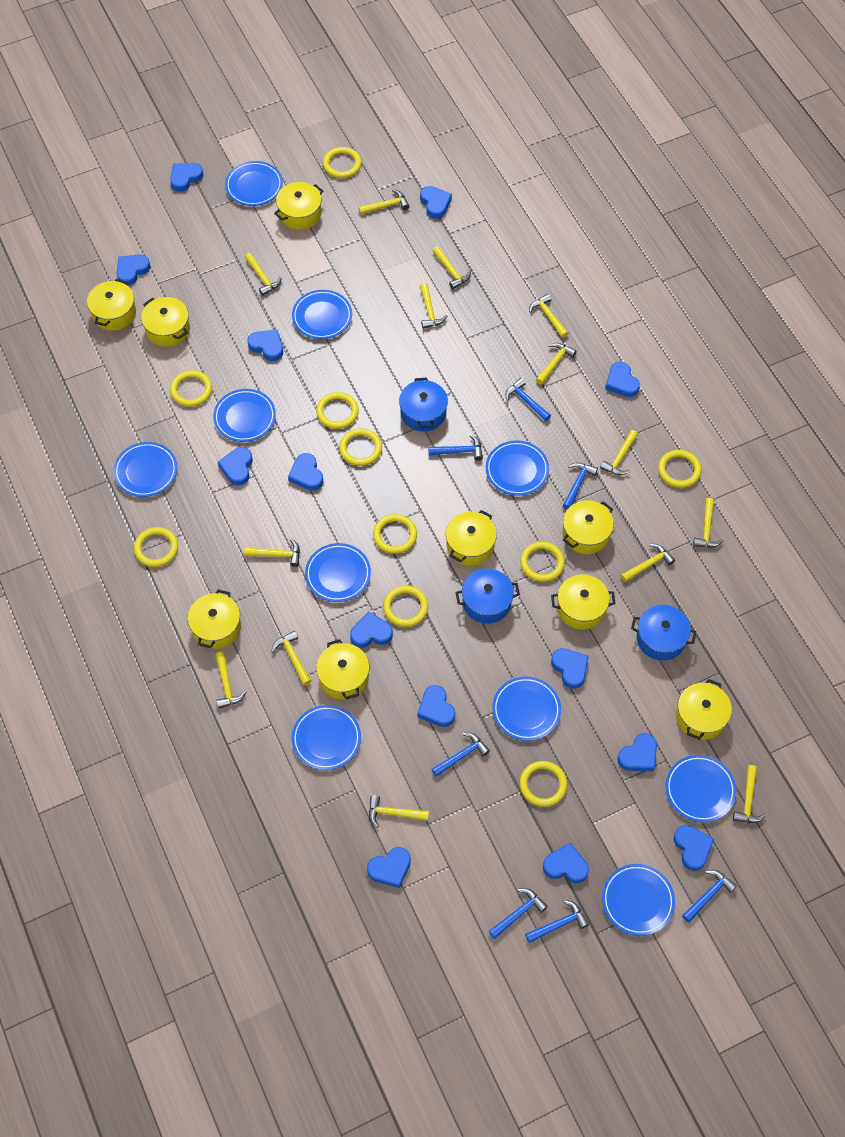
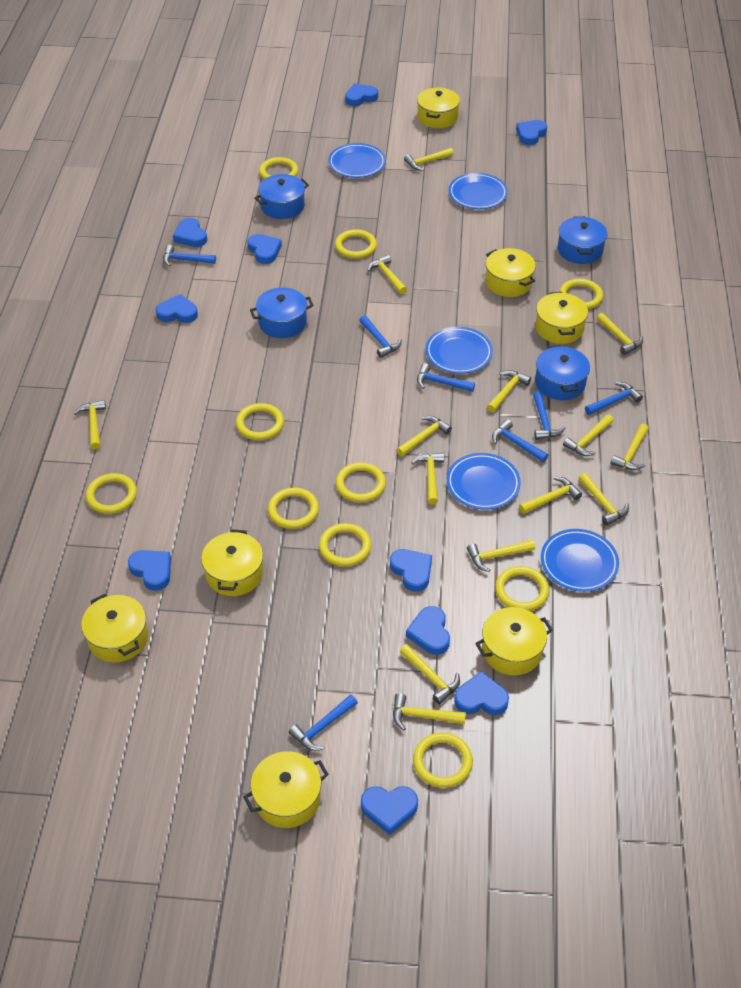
blue heart: 14 -> 10
blue plate: 10 -> 5
blue pot: 3 -> 4
yellow pot: 9 -> 7

